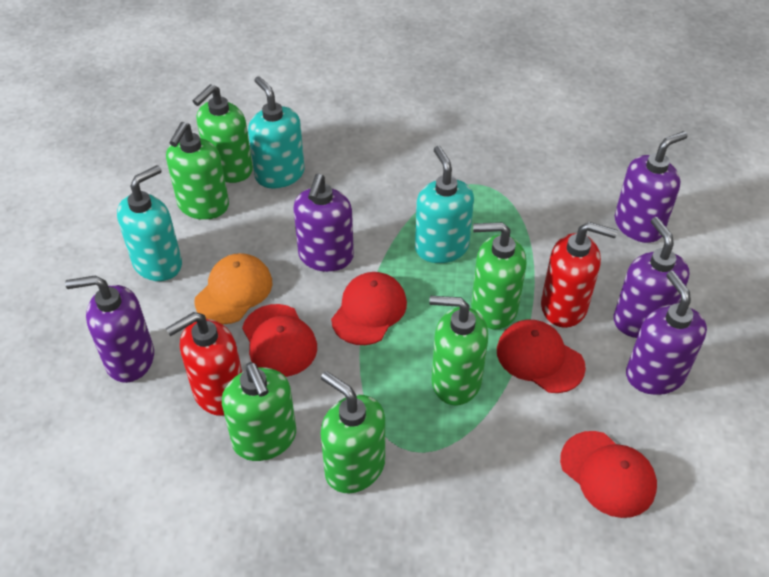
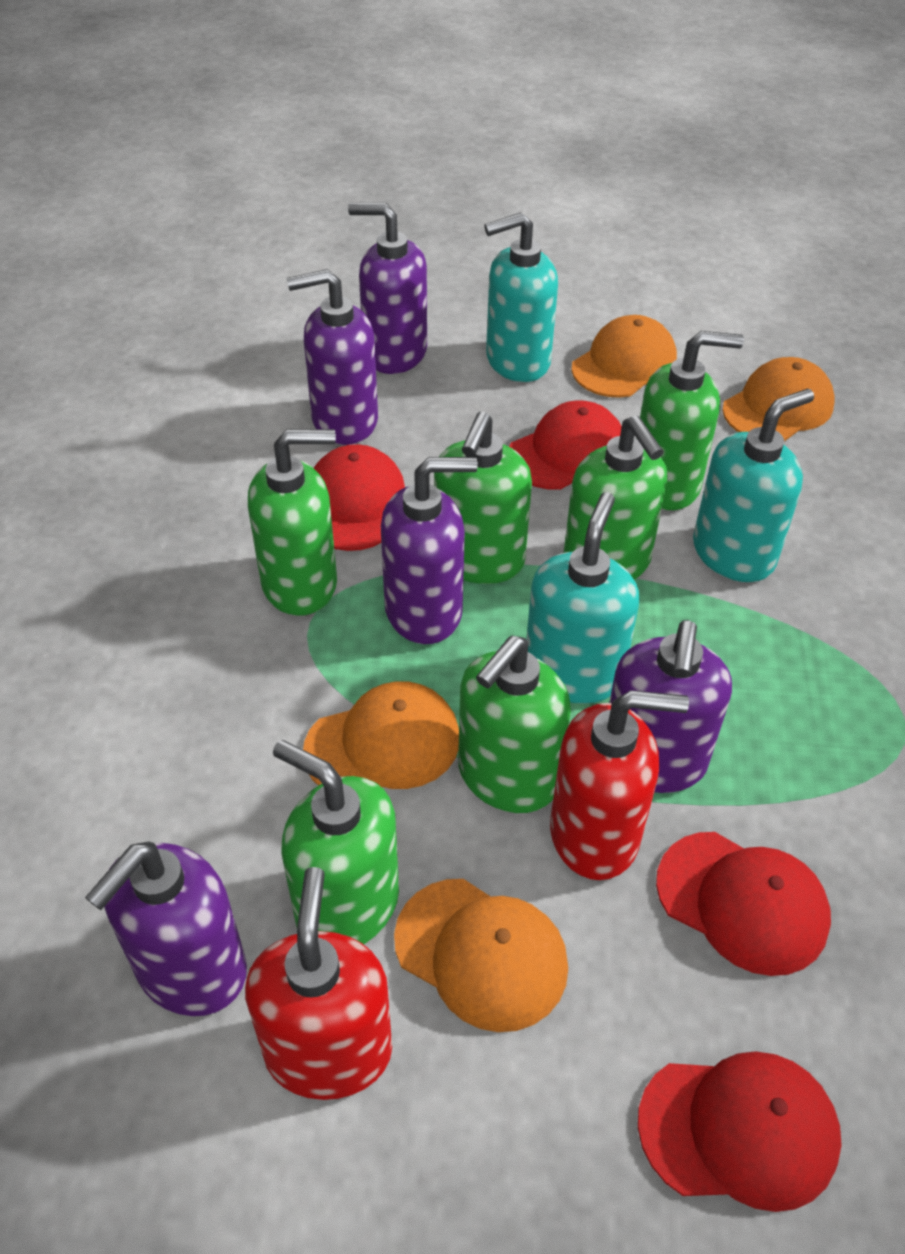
orange cap: 1 -> 4

